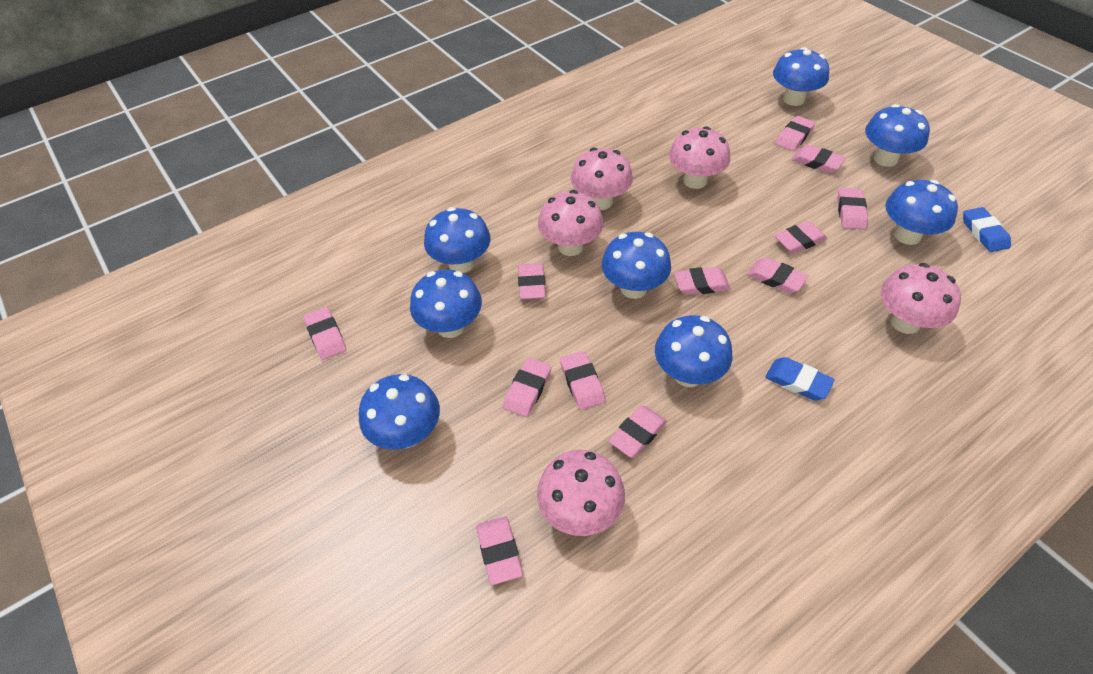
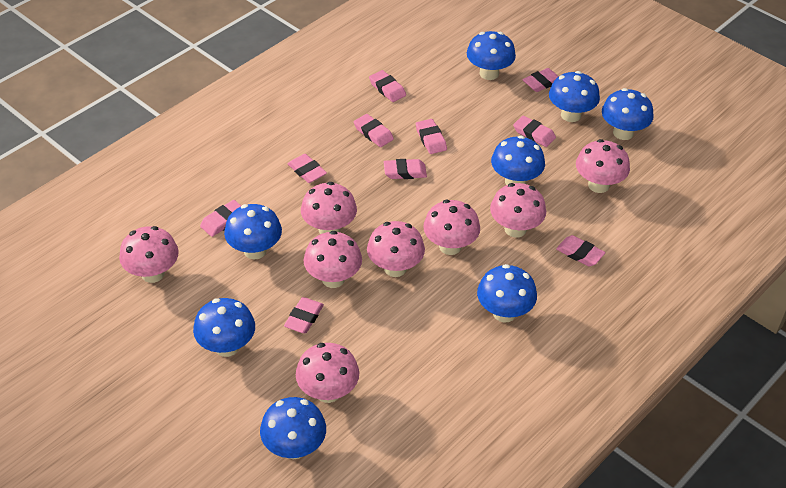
blue eraser: 2 -> 0
pink eraser: 12 -> 10
pink mushroom: 5 -> 8

